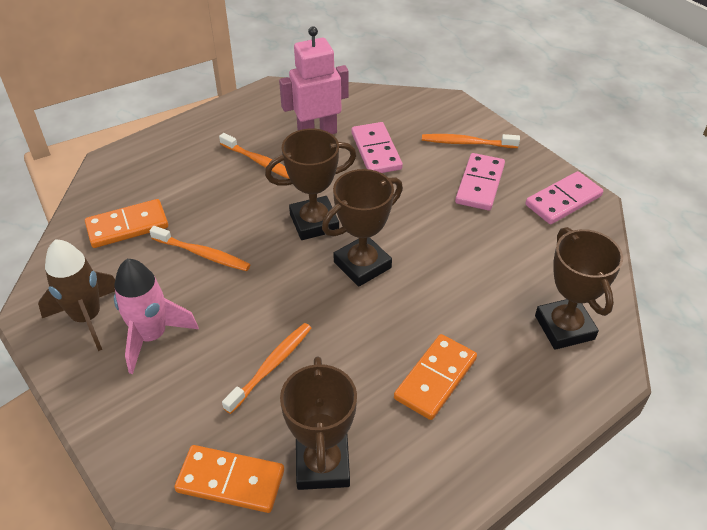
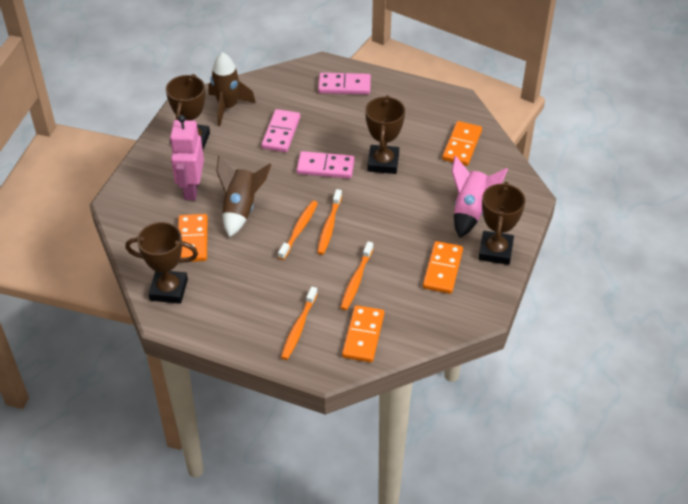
brown rocket: 1 -> 2
orange domino: 3 -> 4

